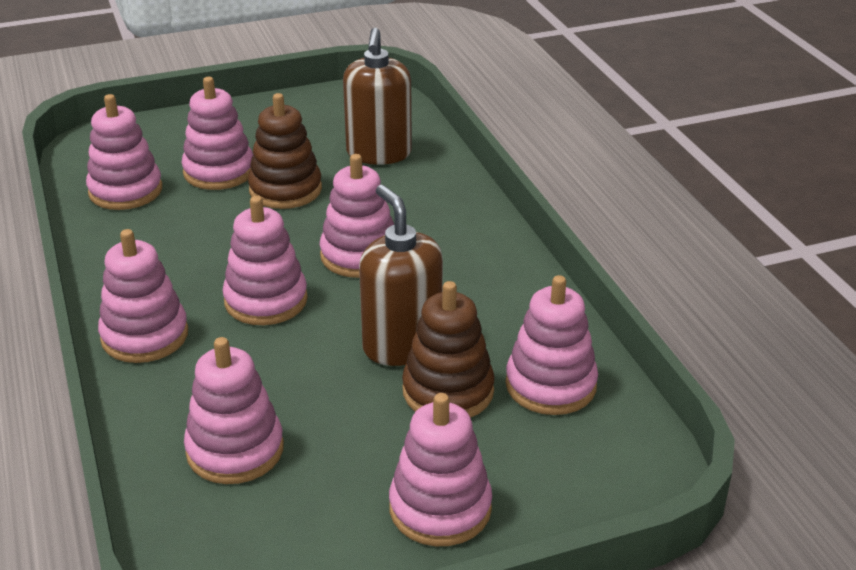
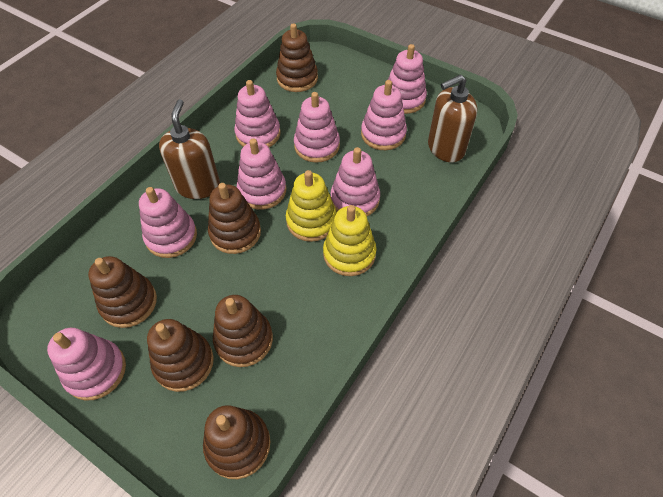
brown stacking toy: 2 -> 6
yellow stacking toy: 0 -> 2

